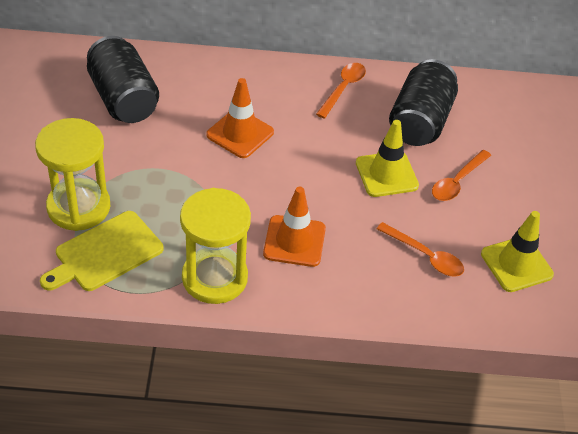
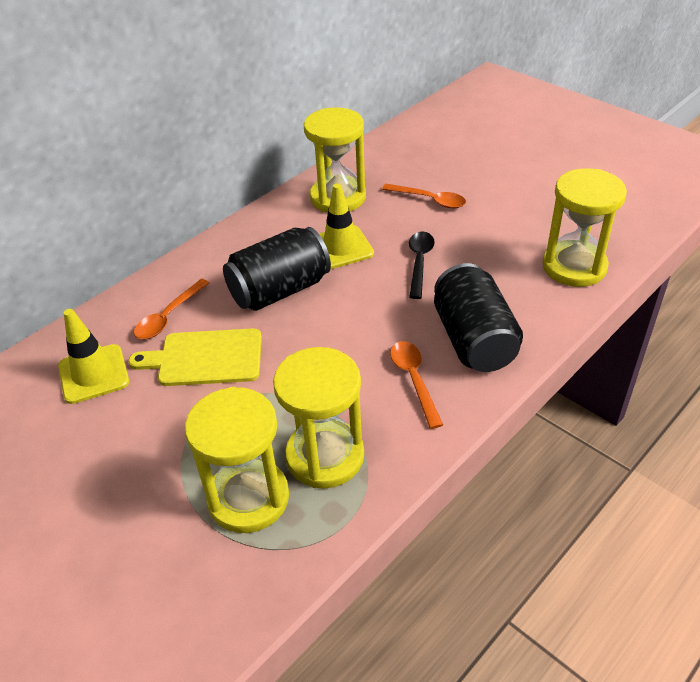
black spoon: 0 -> 1
orange traffic cone: 2 -> 0
yellow hourglass: 2 -> 4

